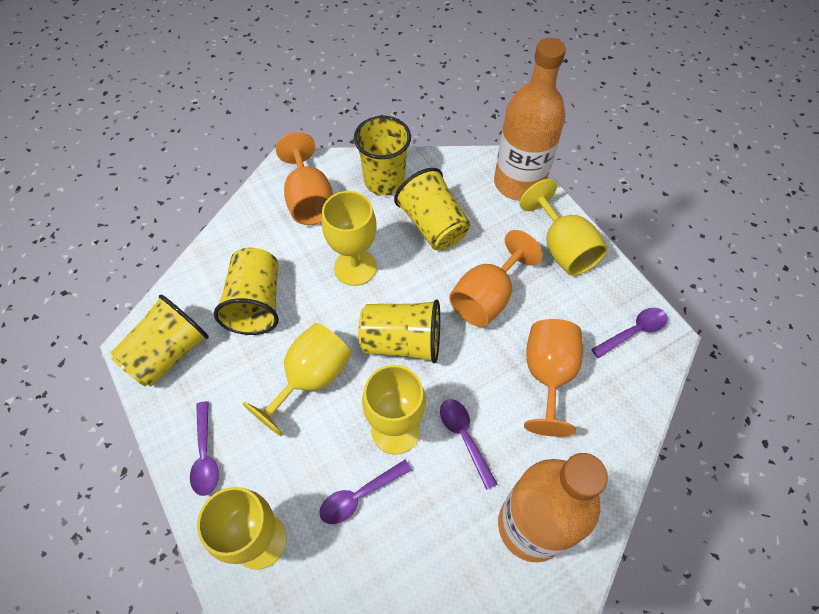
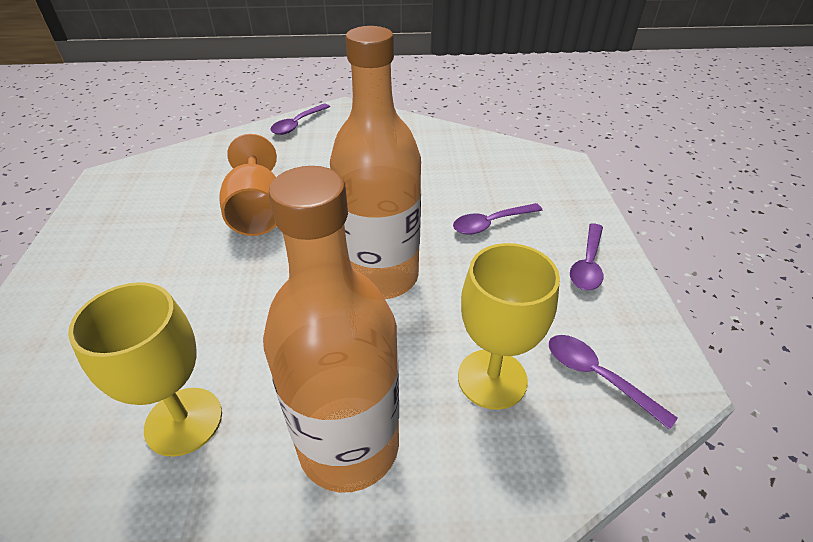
orange goblet: 3 -> 1
yellow cup: 5 -> 0
yellow goblet: 5 -> 2

